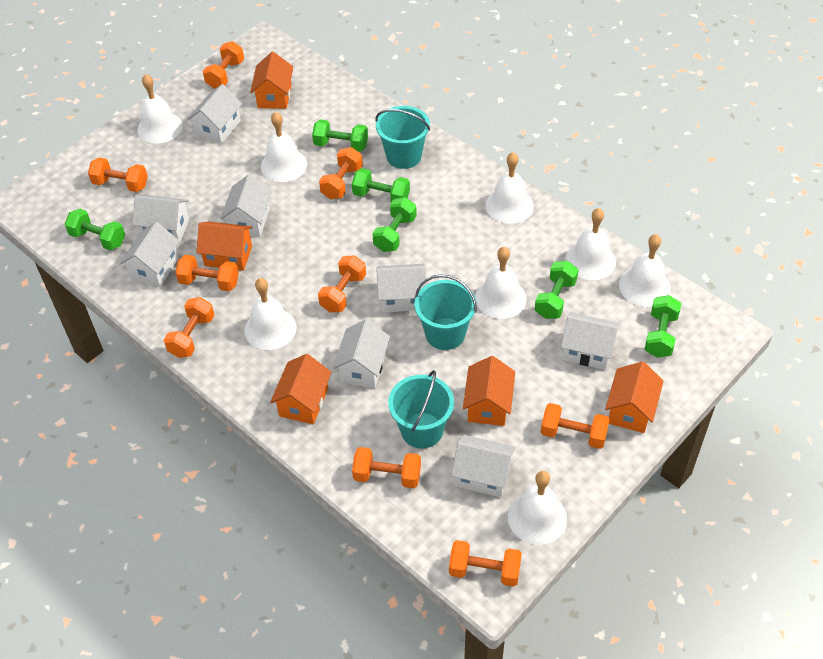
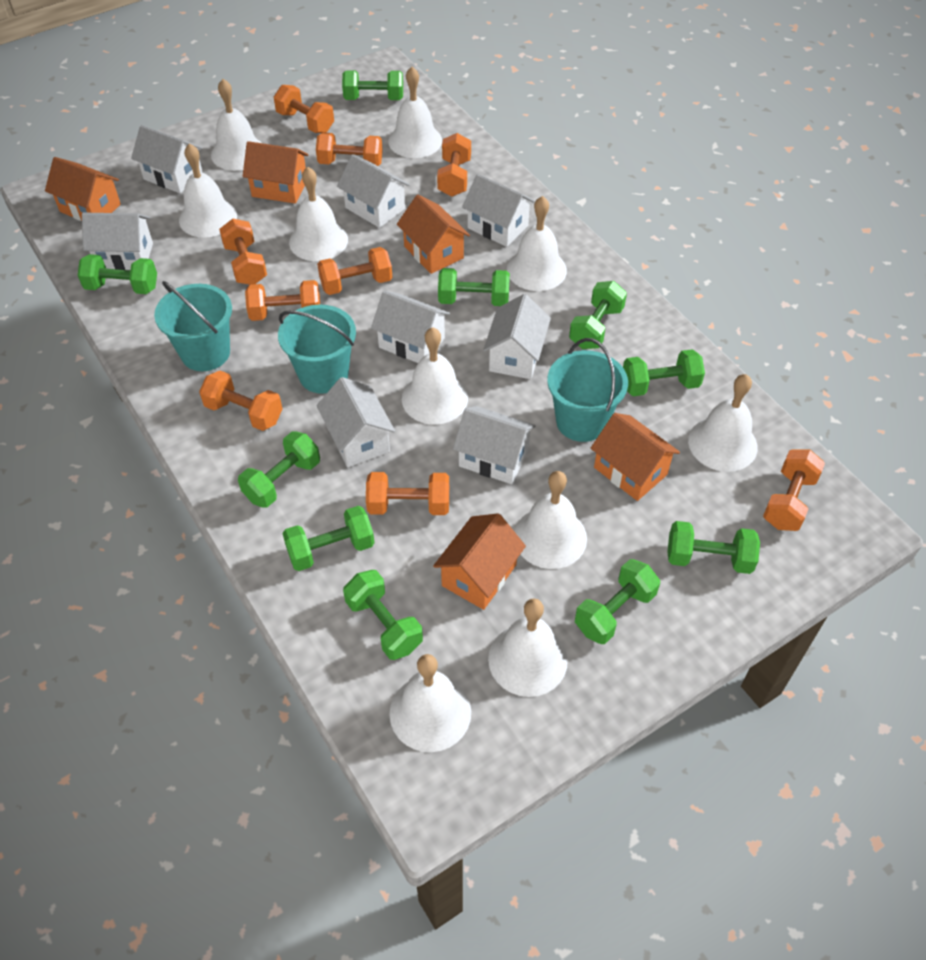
green dumbbell: 6 -> 10
white bell: 8 -> 10

